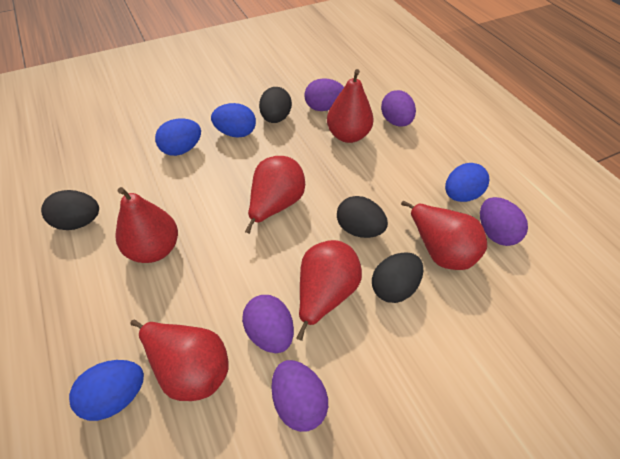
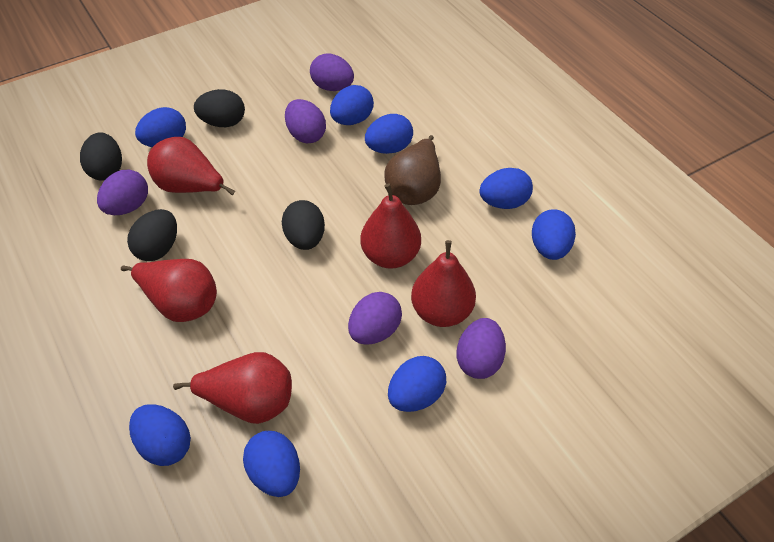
blue egg: 4 -> 8
brown pear: 0 -> 1
red pear: 6 -> 5

